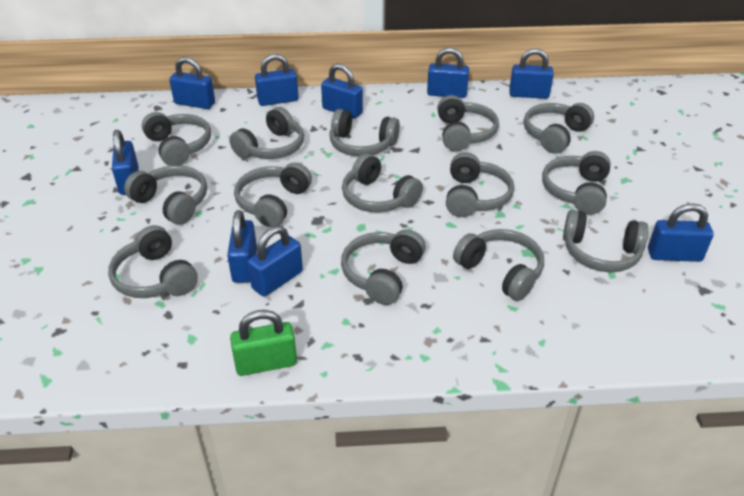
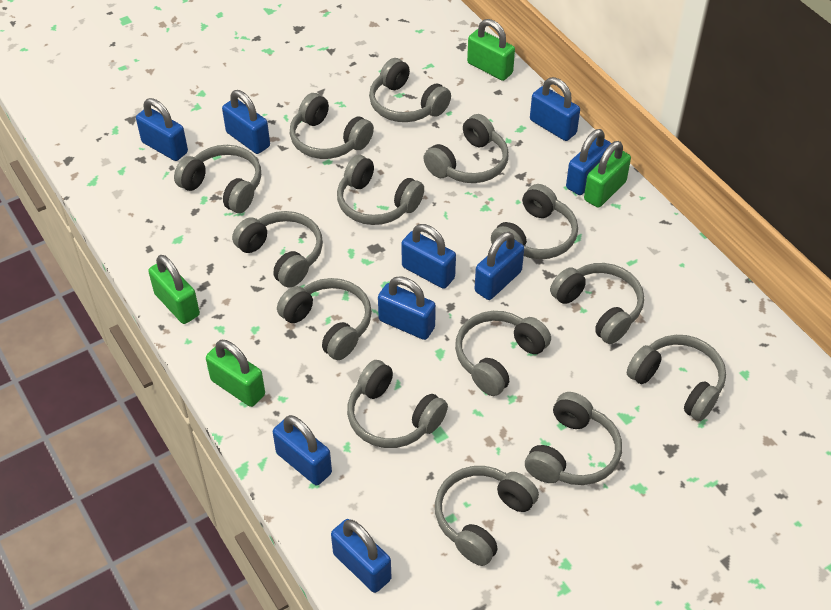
green padlock: 1 -> 4

